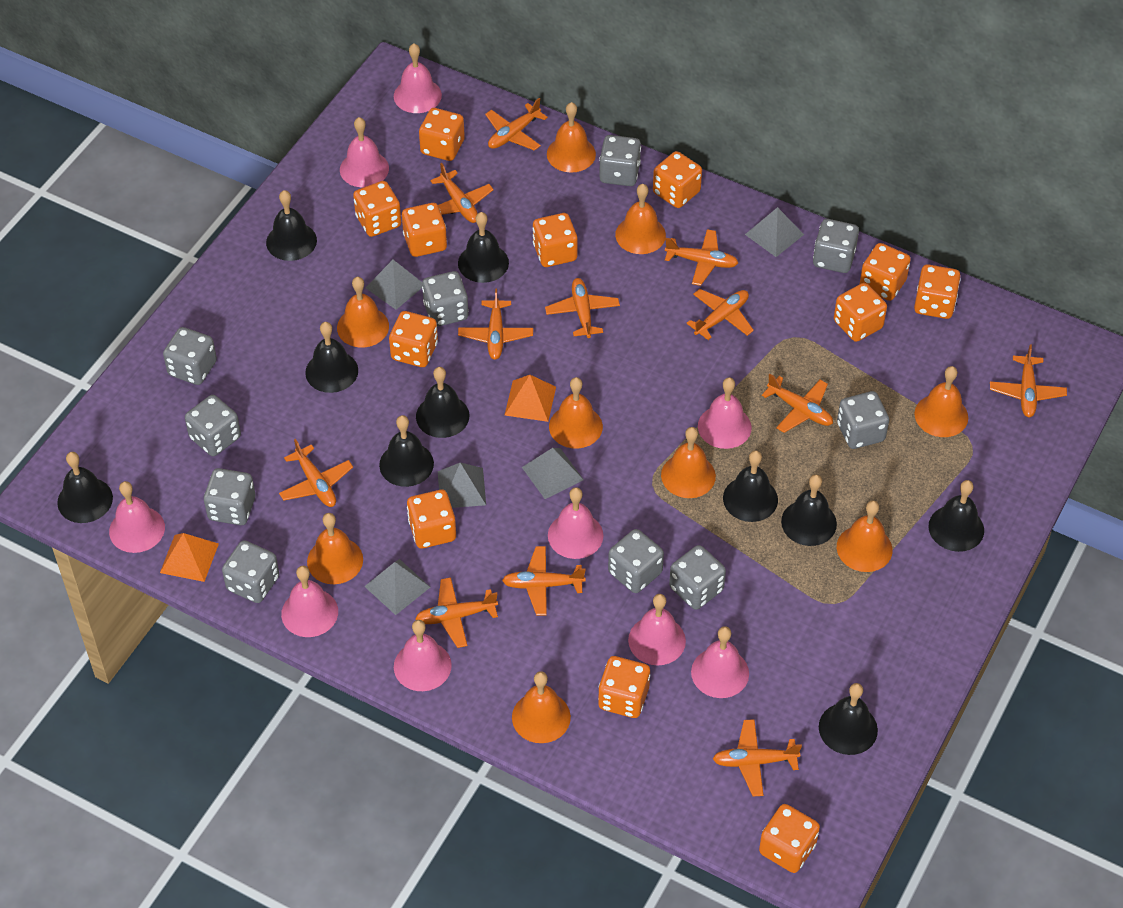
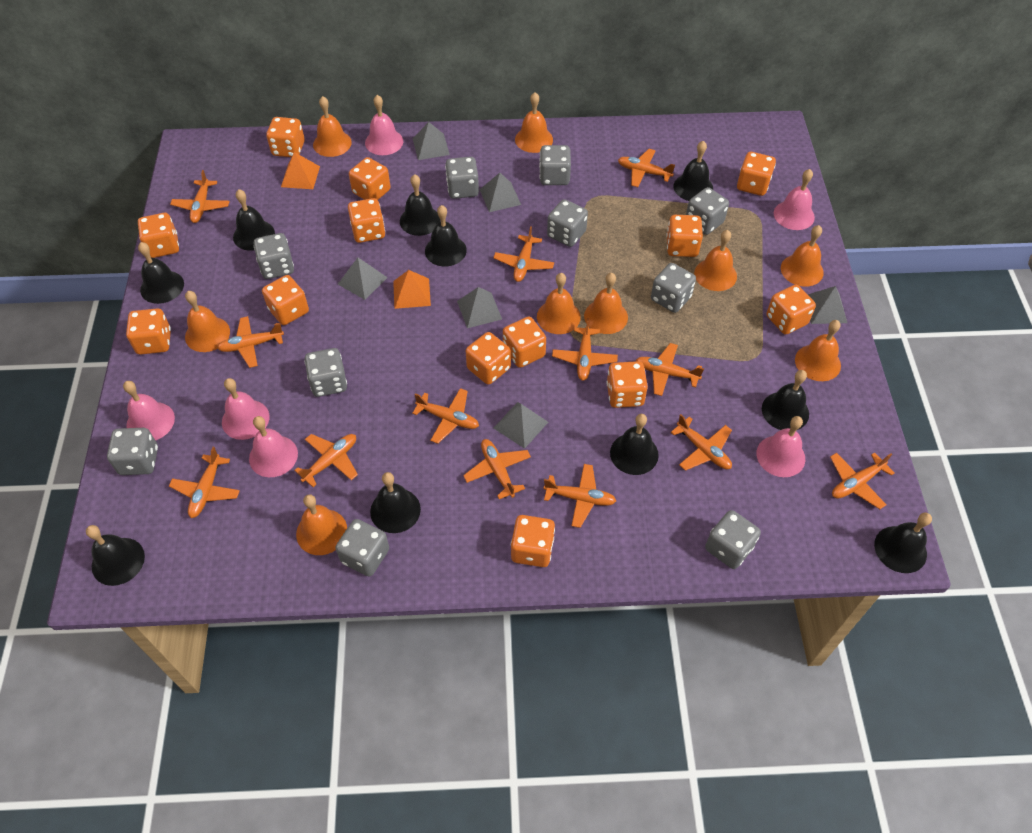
grey pyramid: 5 -> 6
orange dice: 12 -> 13
orange plane: 12 -> 13
pink bell: 9 -> 6

